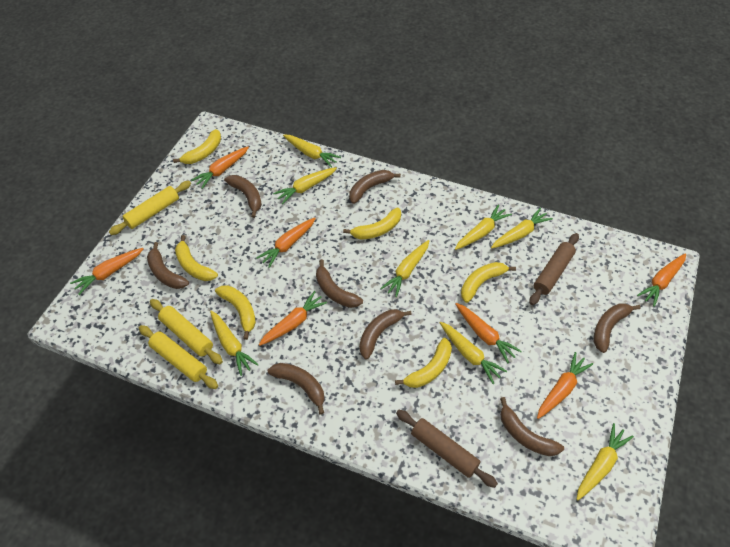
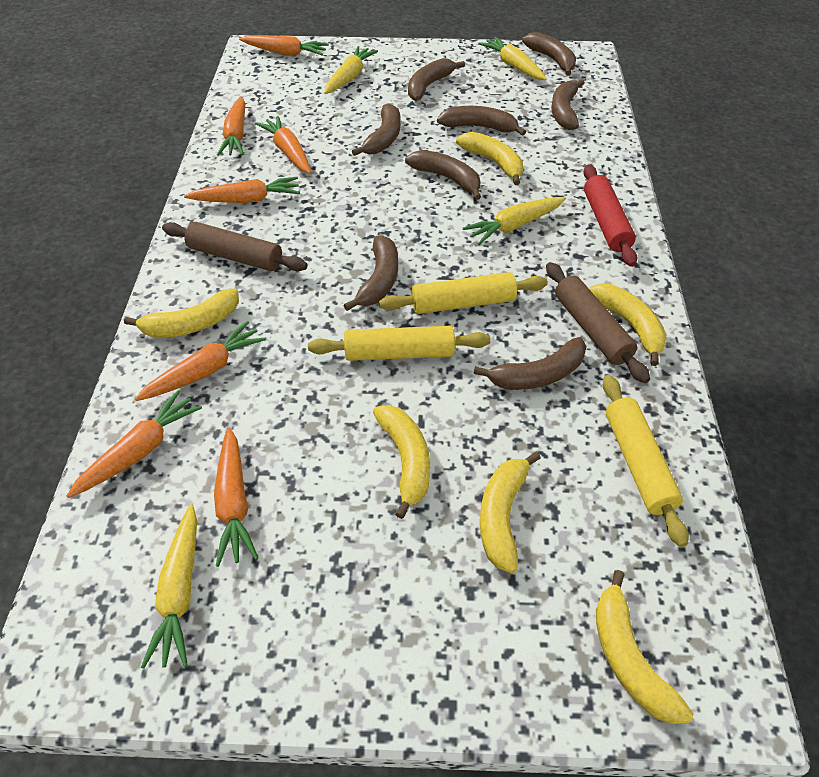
red rolling pin: 0 -> 1
yellow carrot: 8 -> 4

